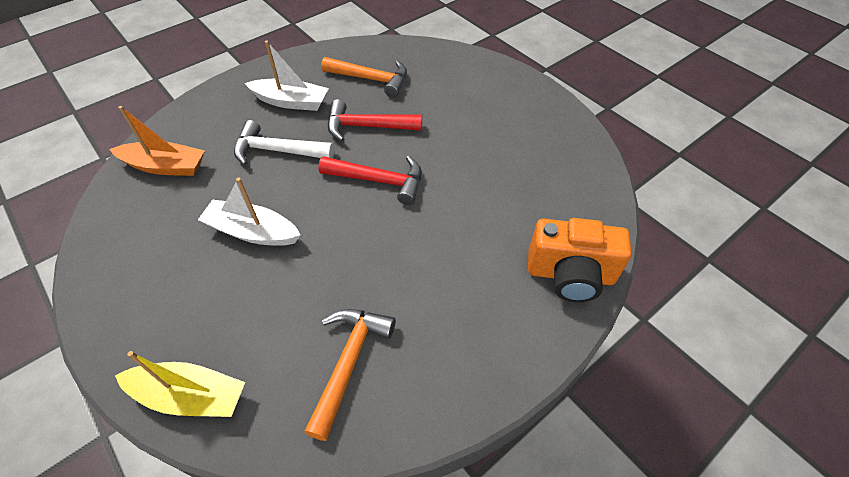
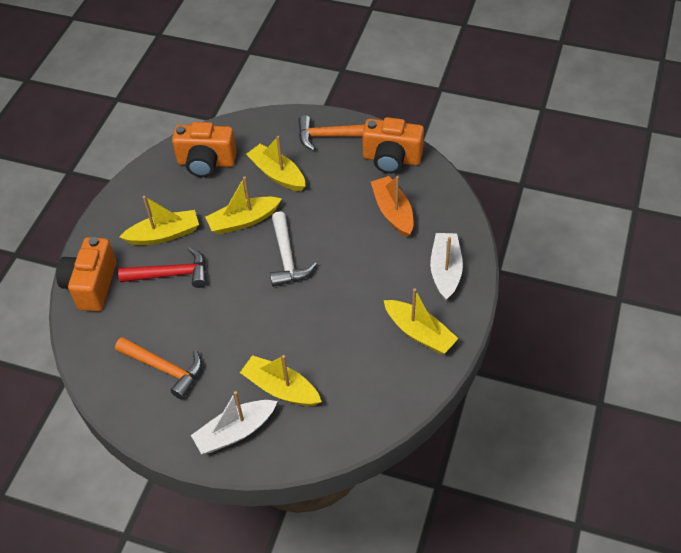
orange camera: 1 -> 3
red hammer: 2 -> 1
yellow boat: 1 -> 5

